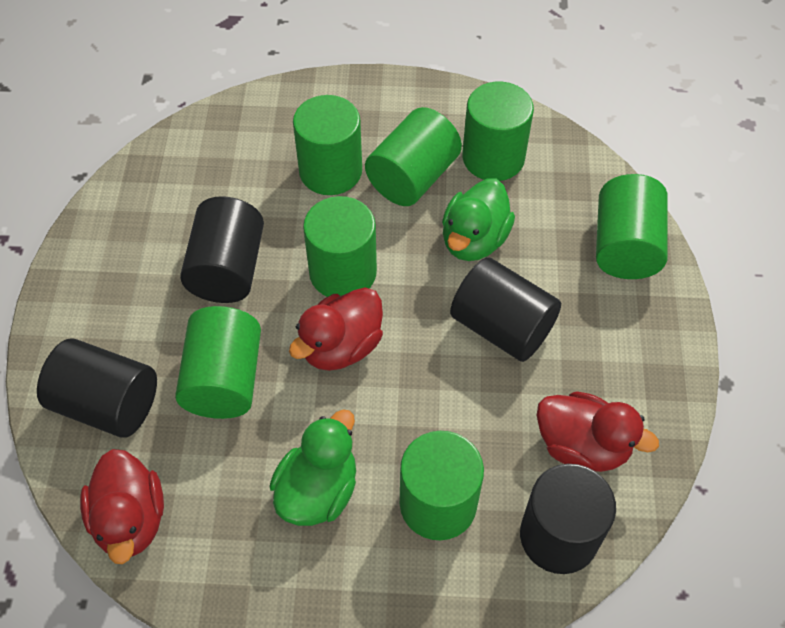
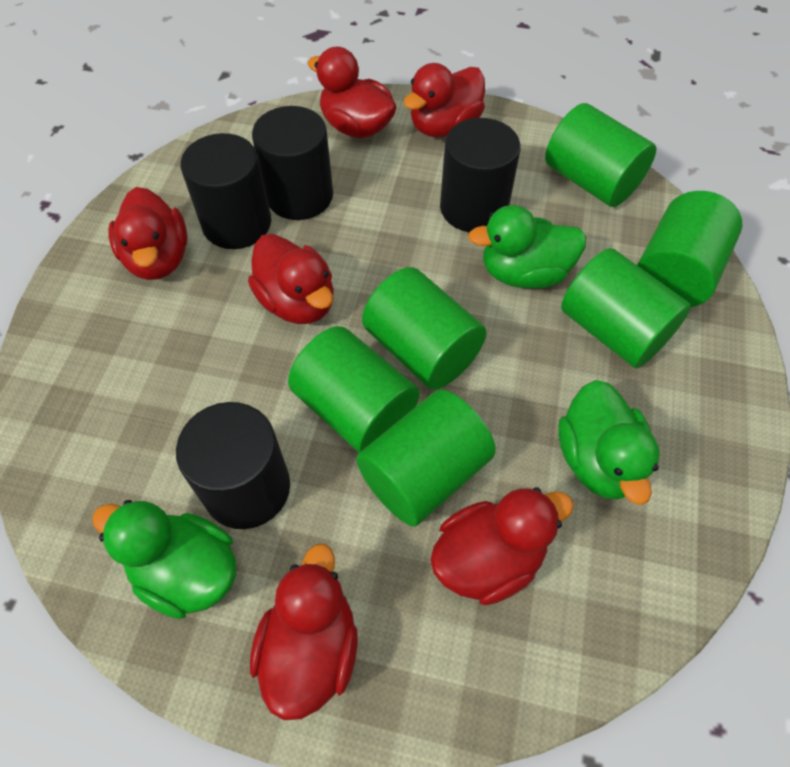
green cylinder: 7 -> 6
green duck: 2 -> 3
red duck: 3 -> 6

